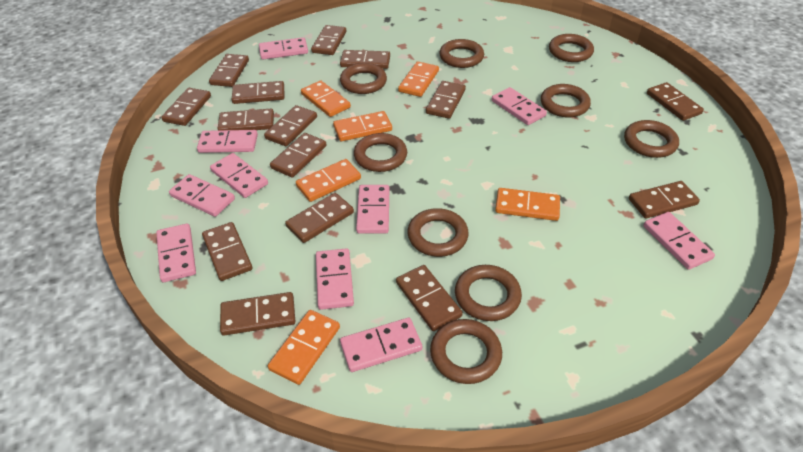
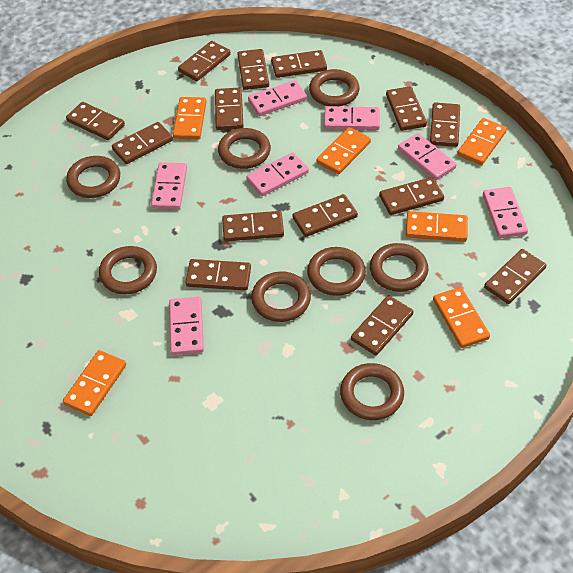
brown domino: 15 -> 14
brown ring: 9 -> 8
pink domino: 10 -> 7

